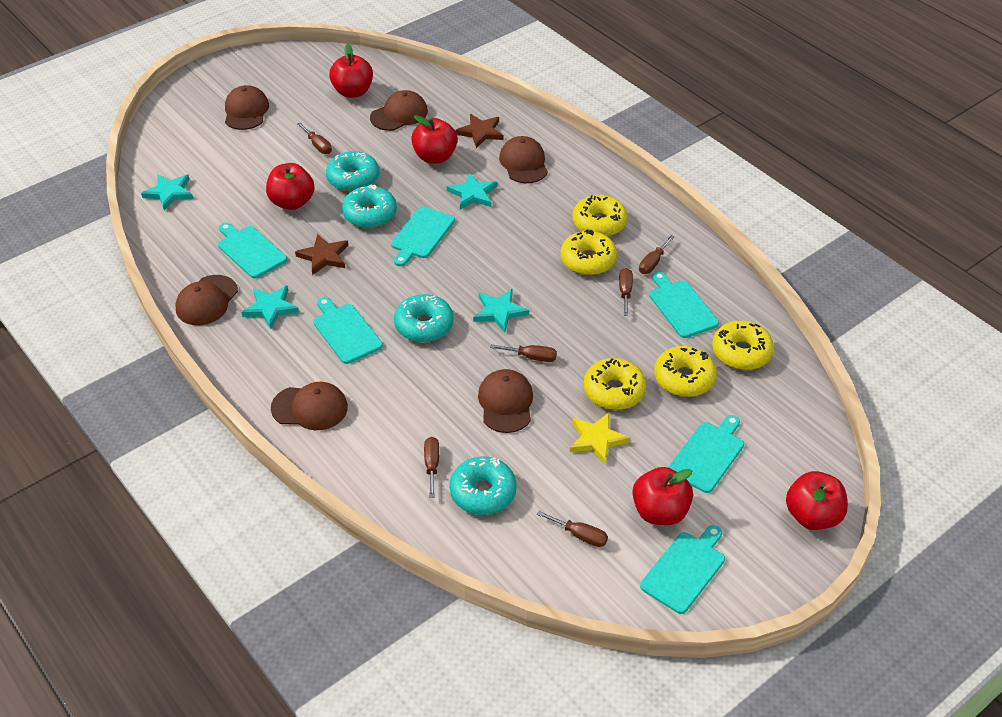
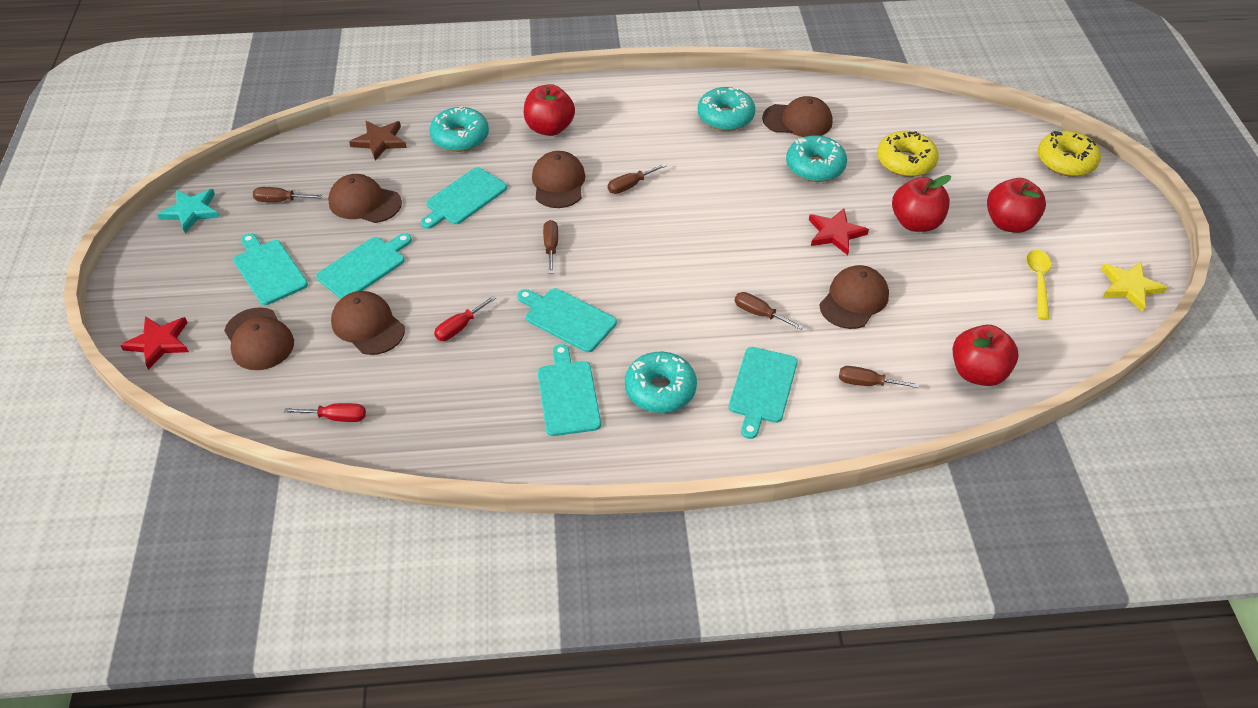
brown screwdriver: 6 -> 5
brown star: 2 -> 1
red apple: 5 -> 4
red screwdriver: 0 -> 2
red star: 0 -> 2
turquoise star: 4 -> 1
yellow donut: 5 -> 2
yellow spoon: 0 -> 1

